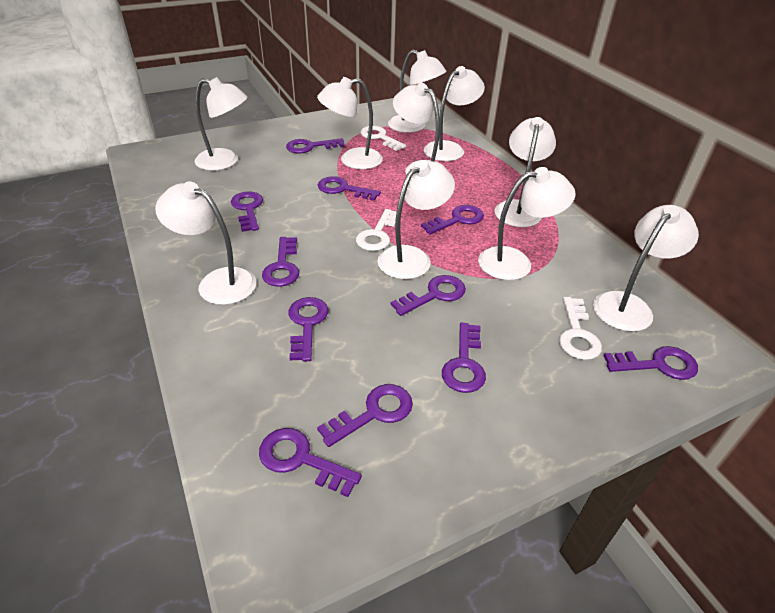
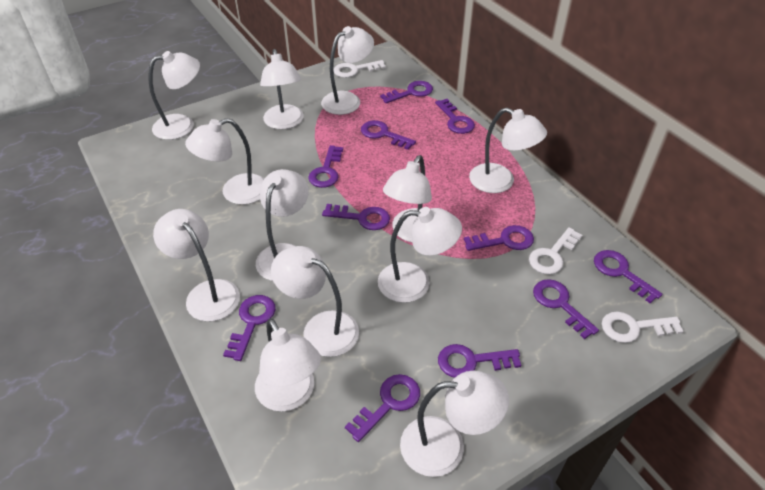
white lamp: 10 -> 12

